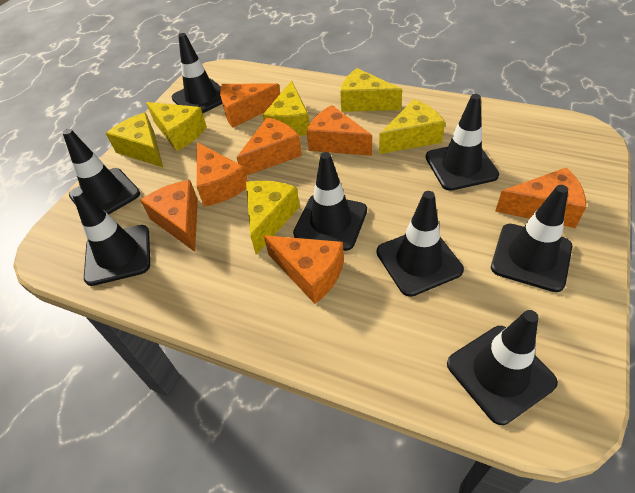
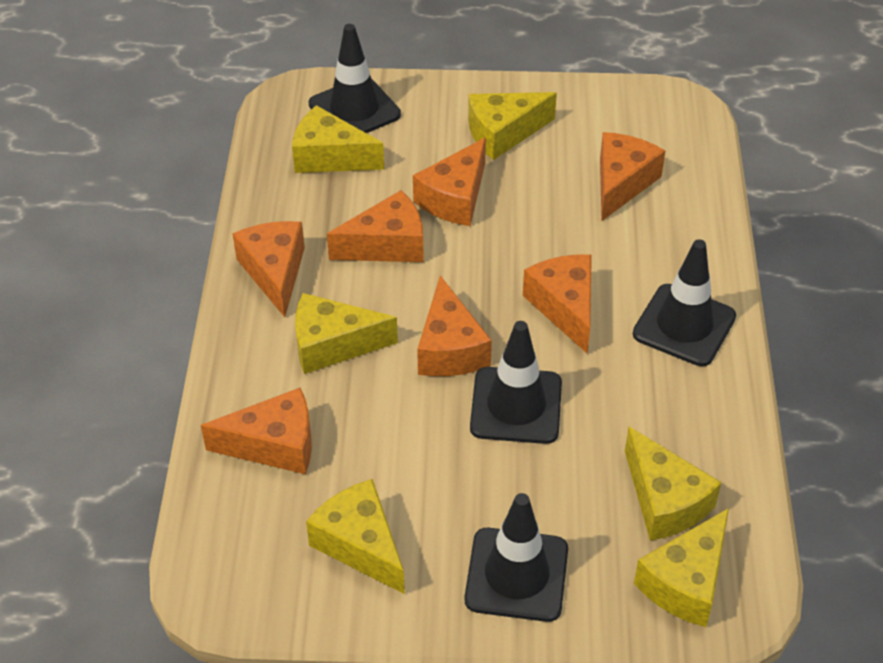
black traffic cone: 8 -> 4

